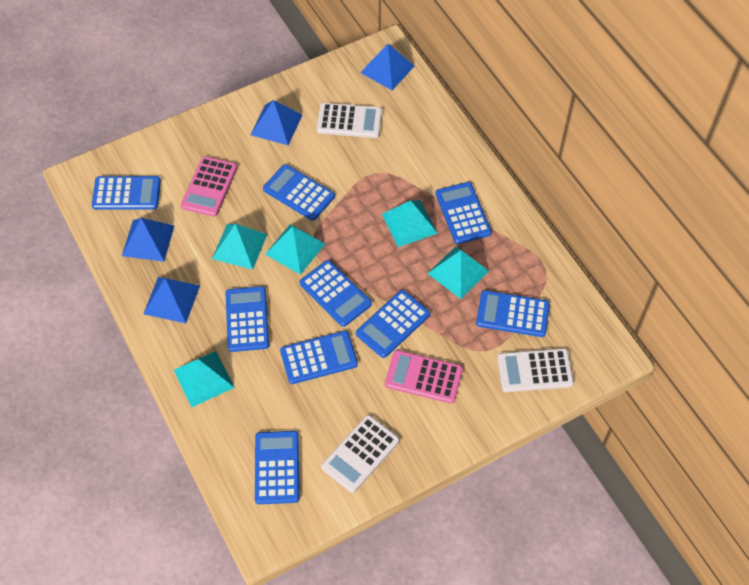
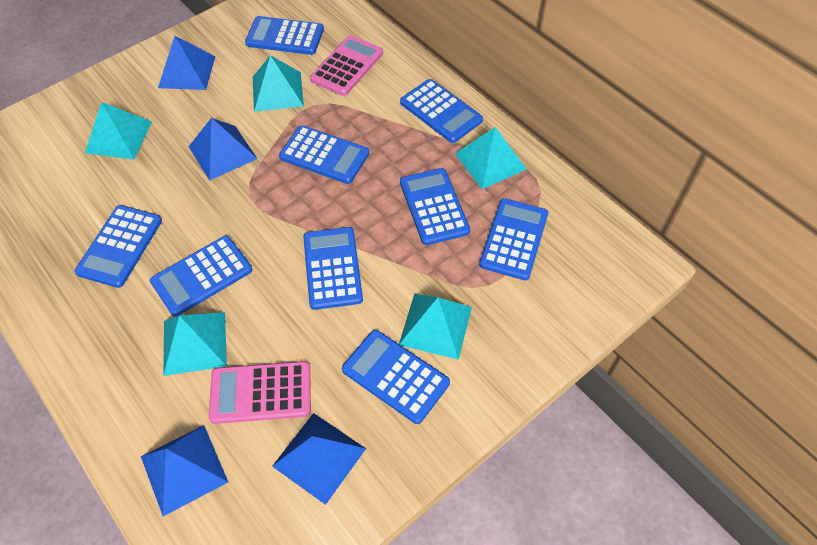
white calculator: 3 -> 0

